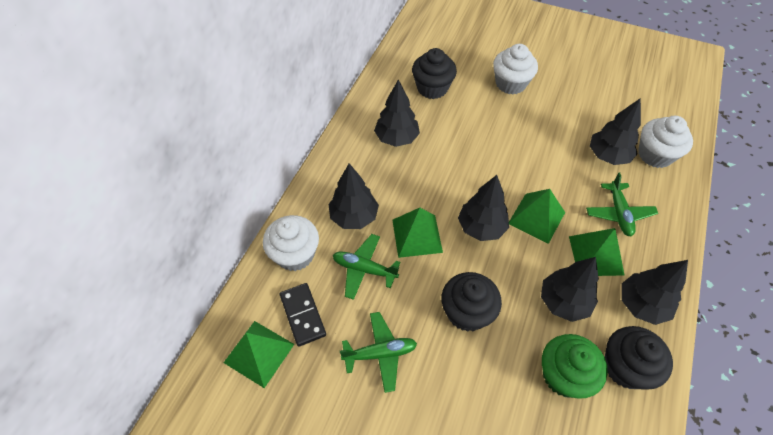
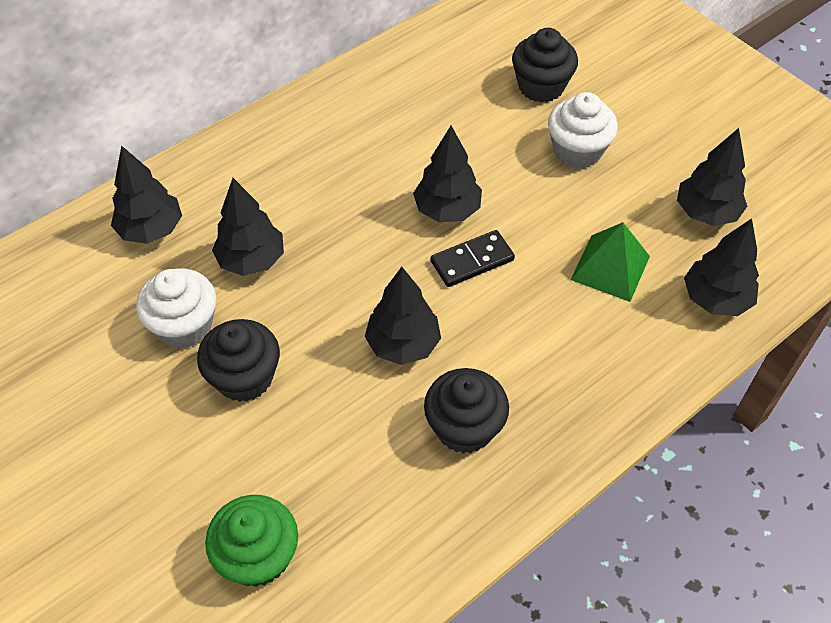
green plane: 3 -> 0
green pyramid: 4 -> 1
white cupcake: 3 -> 2

